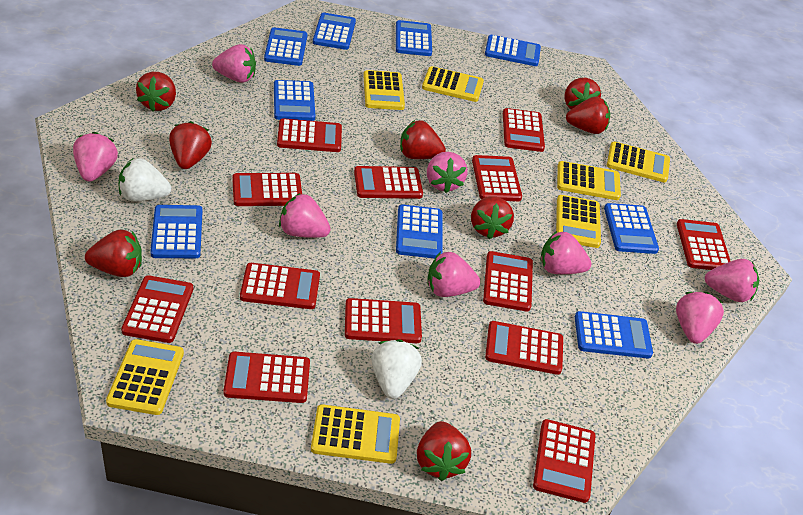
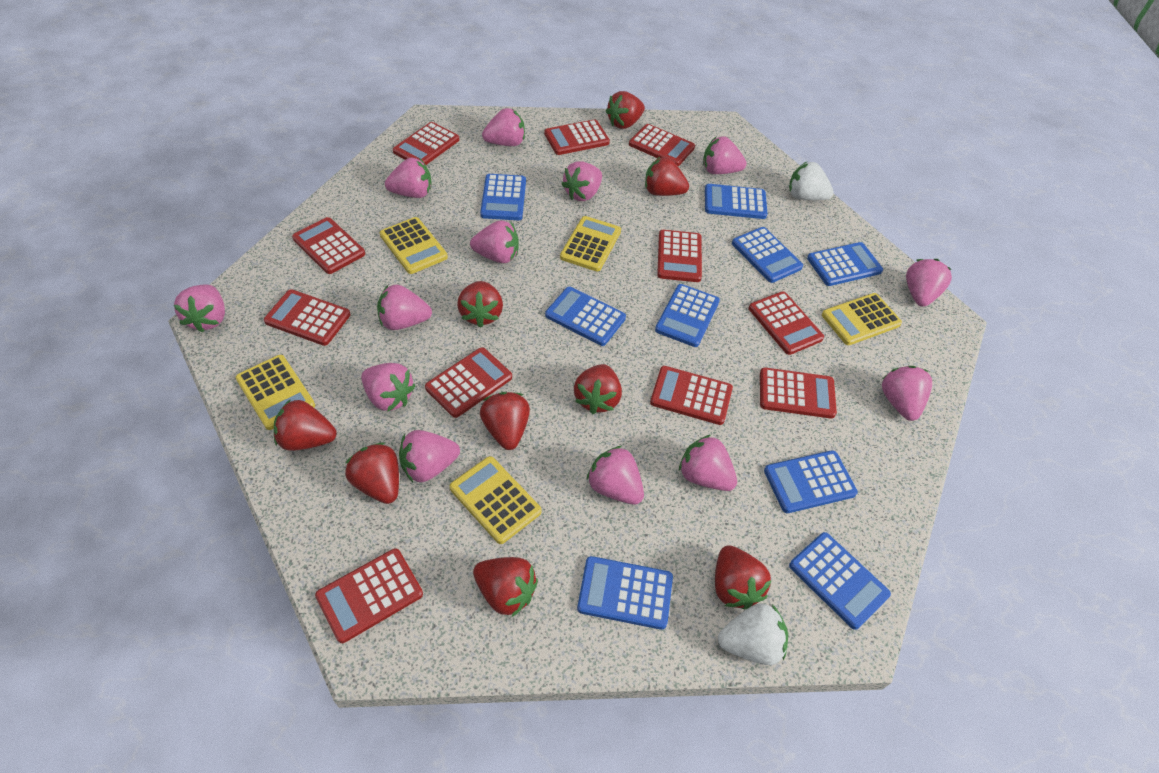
pink strawberry: 8 -> 13
red calculator: 13 -> 11
red strawberry: 8 -> 9
yellow calculator: 7 -> 5

